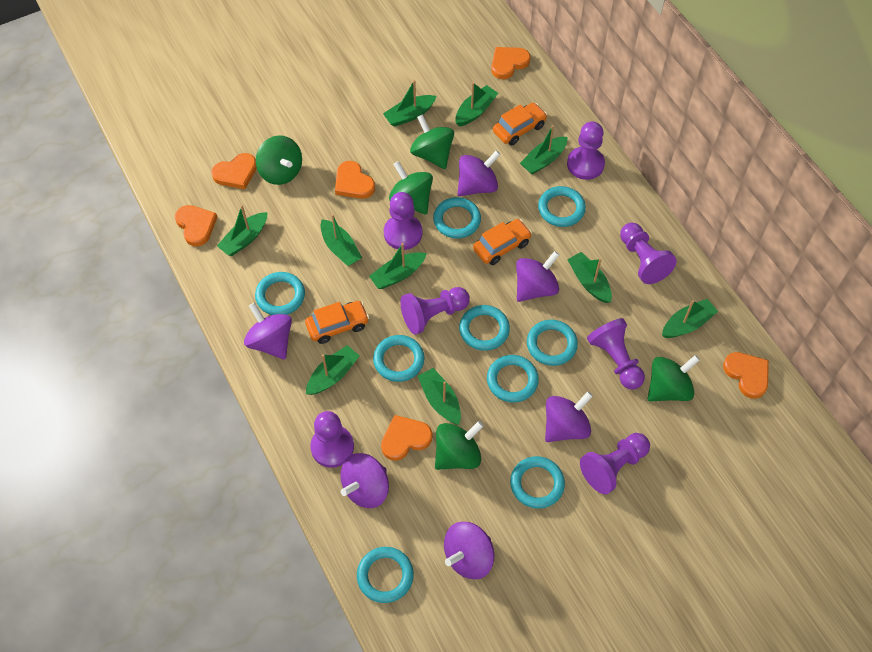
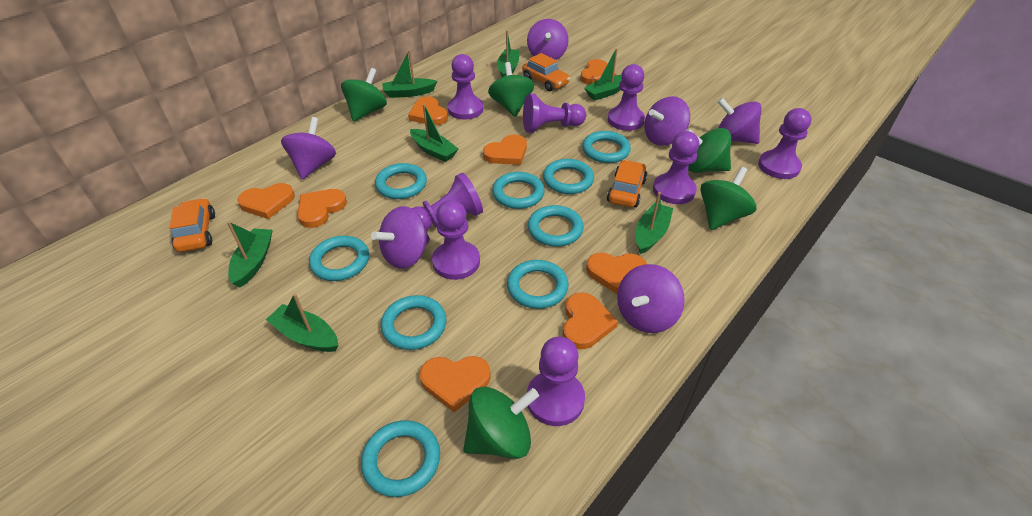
green boat: 10 -> 7
orange heart: 6 -> 8
purple pawn: 7 -> 8

